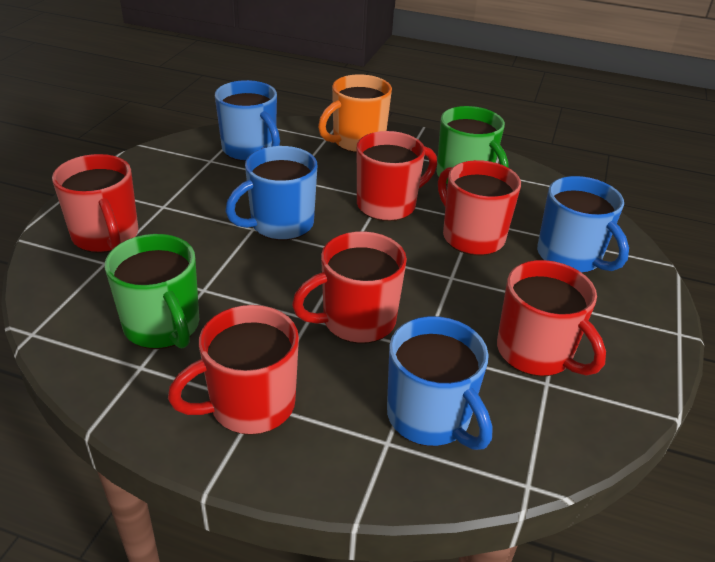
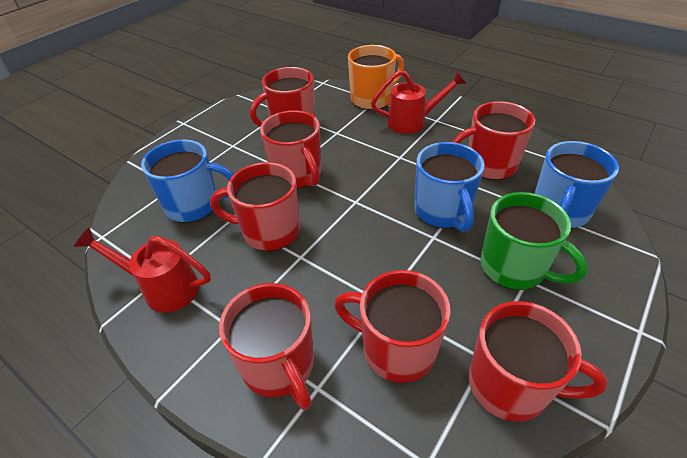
blue mug: 4 -> 3
green mug: 2 -> 1
red mug: 6 -> 7
red watering can: 0 -> 2

